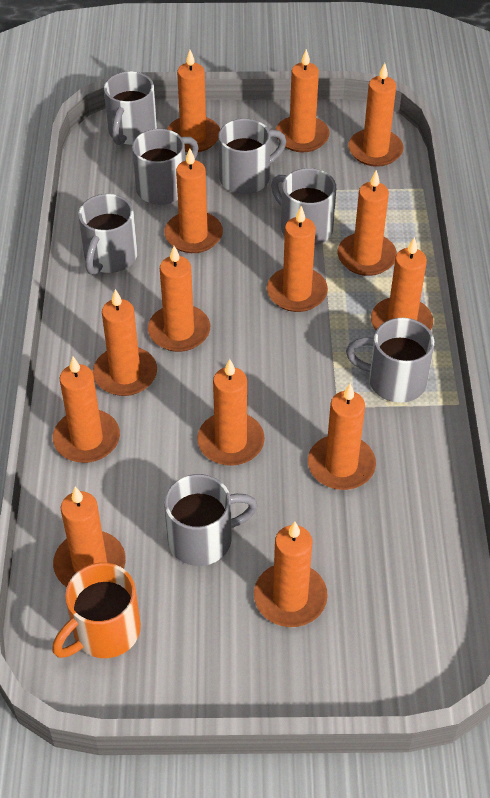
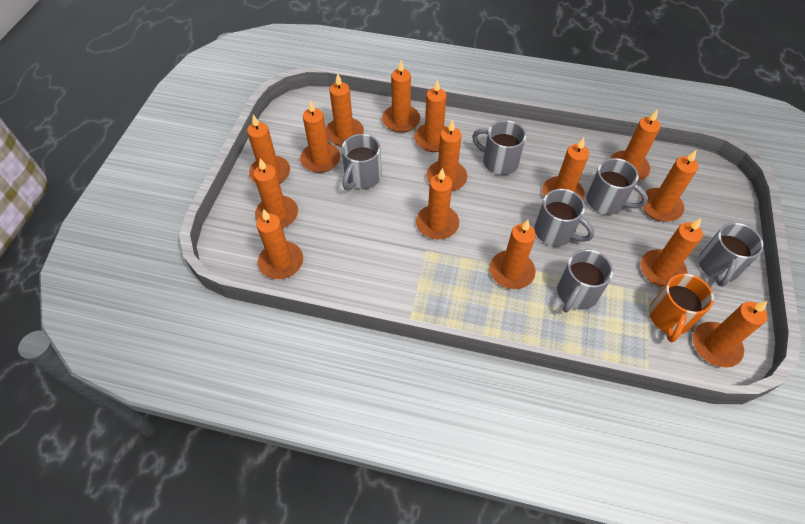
grey mug: 7 -> 6
orange candle: 14 -> 15

